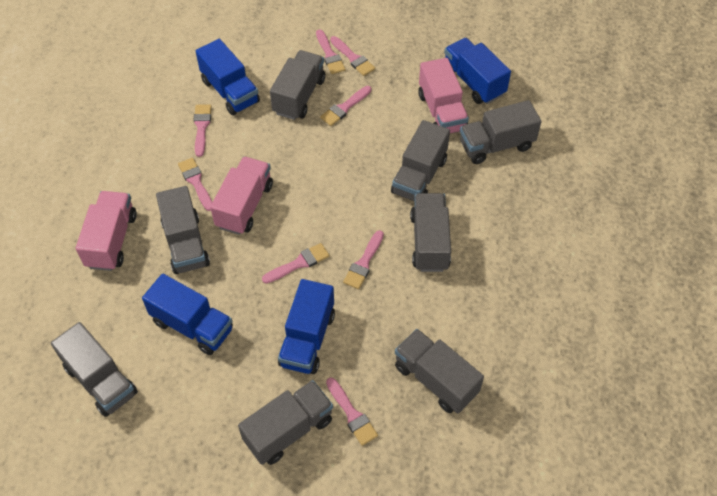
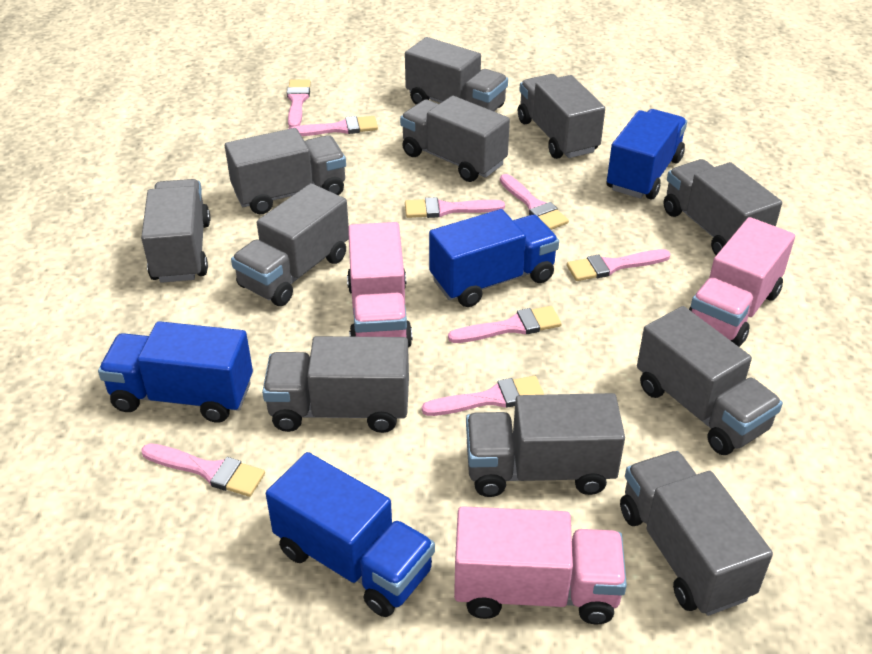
grey truck: 8 -> 11

